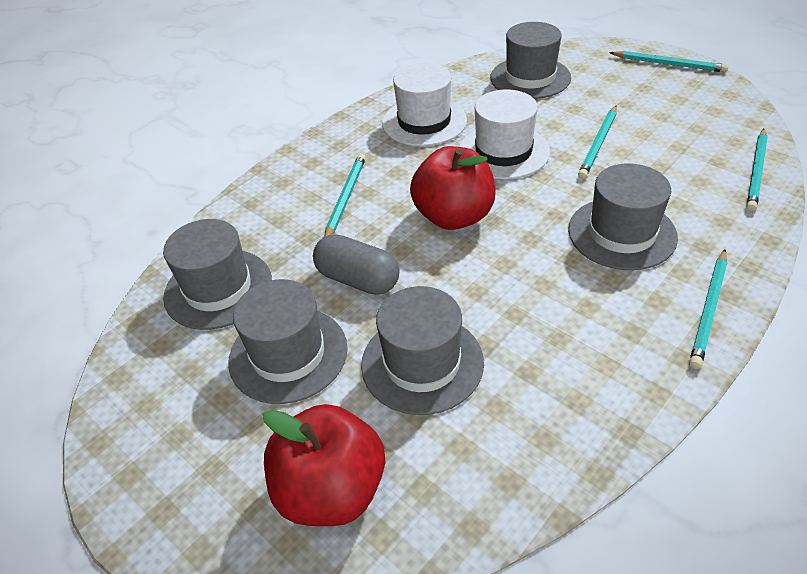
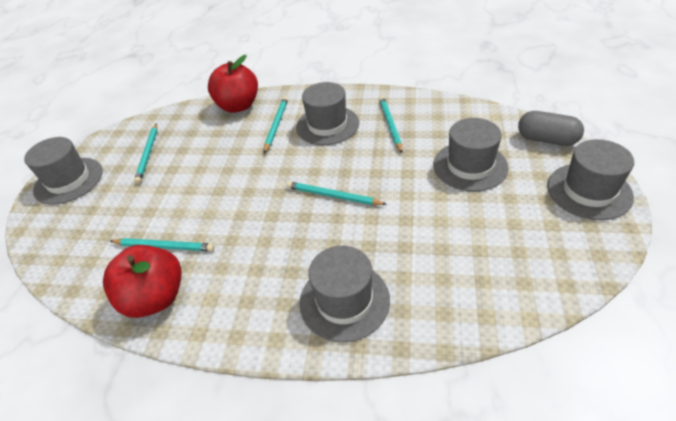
white hat: 2 -> 0

